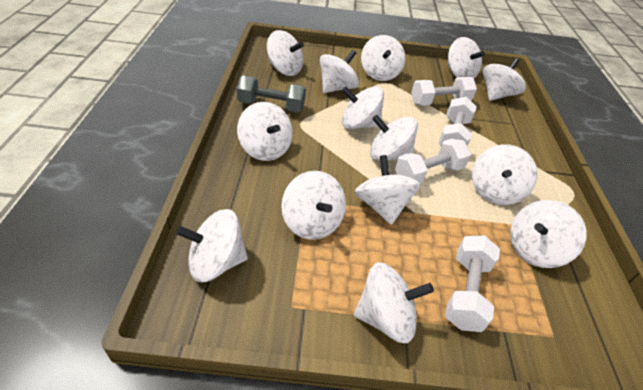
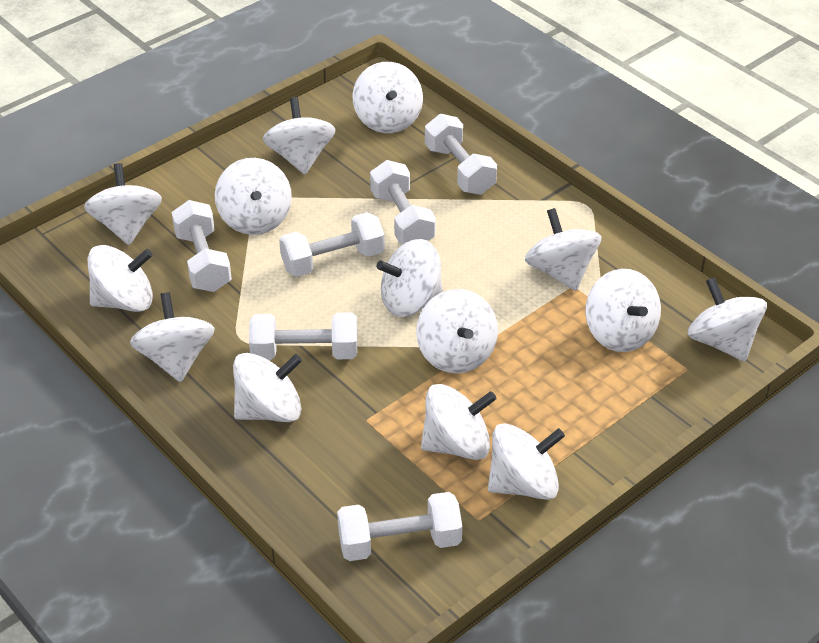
grey dumbbell: 1 -> 0
white dumbbell: 4 -> 6

